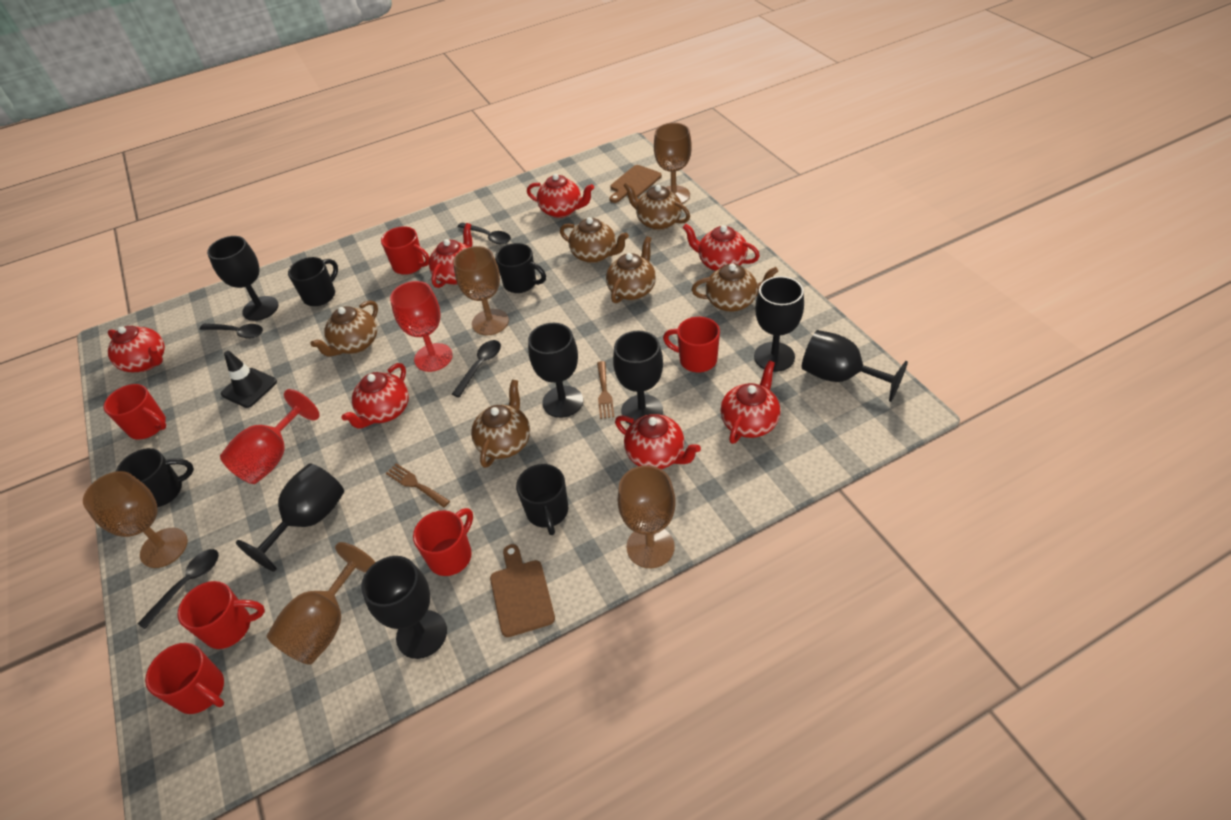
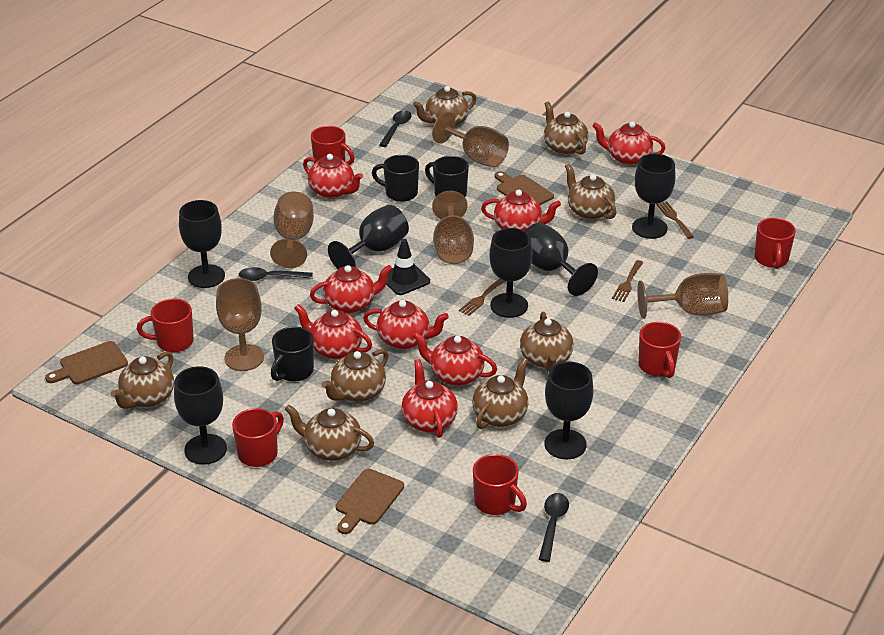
black mug: 4 -> 3
black spoon: 4 -> 3
brown cutting board: 2 -> 3
brown fork: 2 -> 3
brown teapot: 6 -> 8
red goblet: 2 -> 0
red teapot: 7 -> 8

